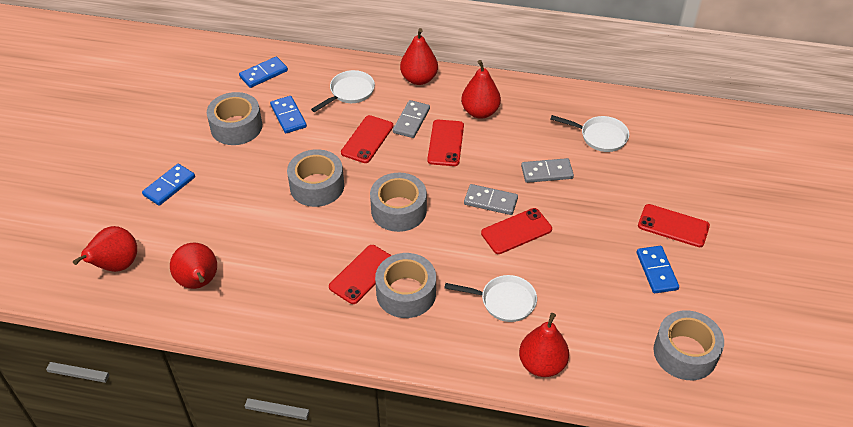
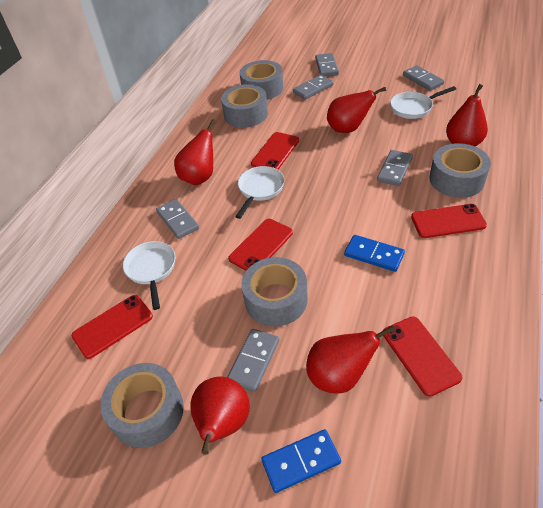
blue domino: 4 -> 2
grey domino: 3 -> 6

